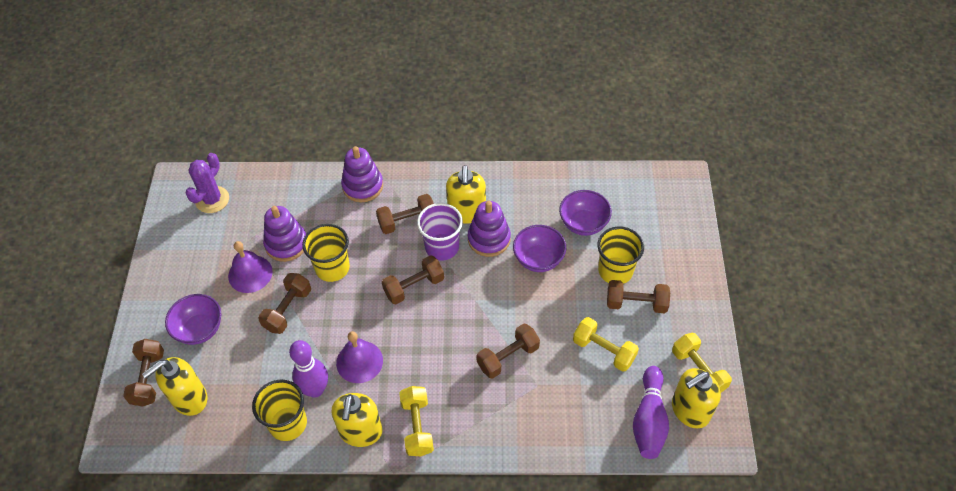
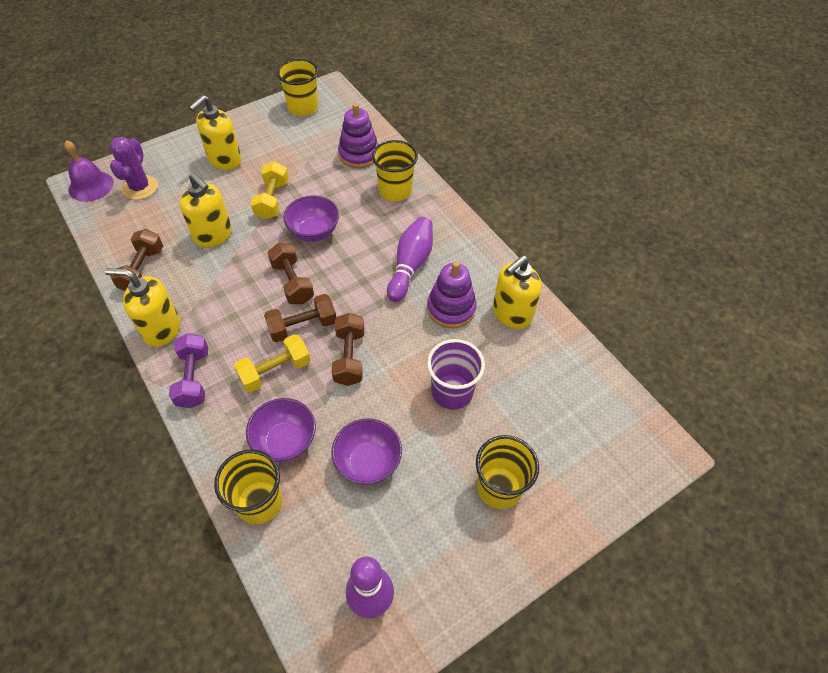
brown dumbbell: 6 -> 4
purple bell: 2 -> 1
purple dumbbell: 0 -> 1
purple stacking toy: 3 -> 2
yellow cup: 3 -> 4
yellow dumbbell: 3 -> 2

